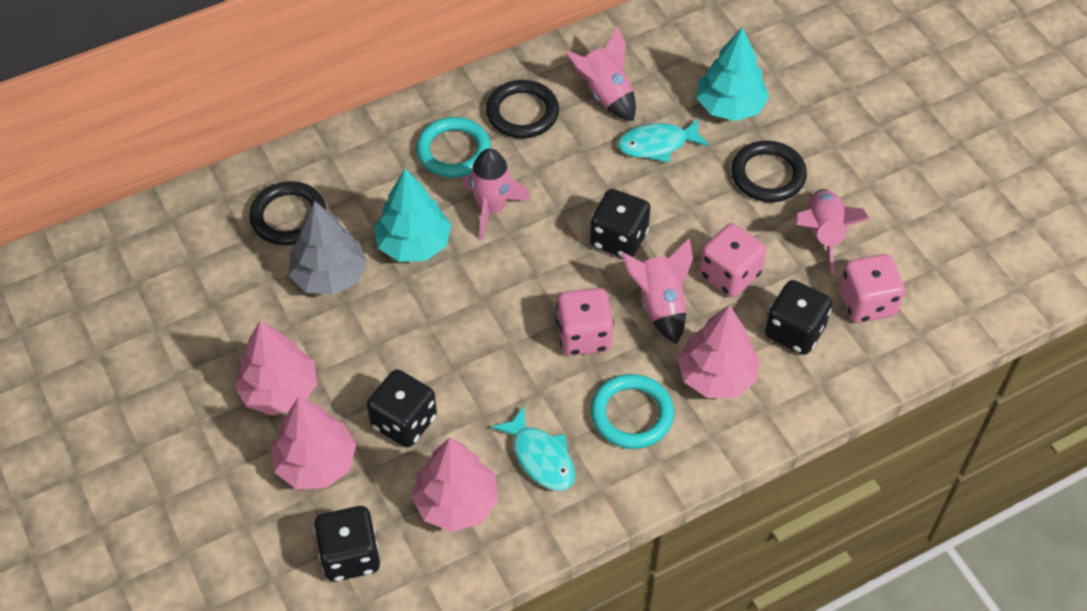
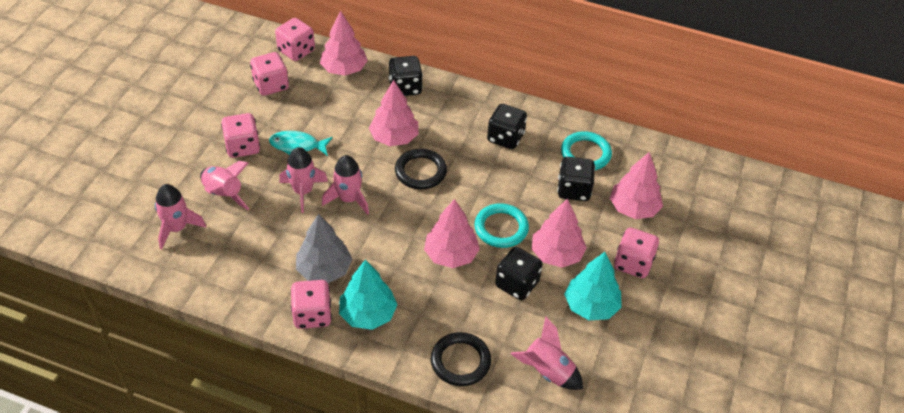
black ring: 3 -> 2
pink dice: 3 -> 5
pink rocket: 4 -> 5
pink tree: 4 -> 5
turquoise fish: 2 -> 1

